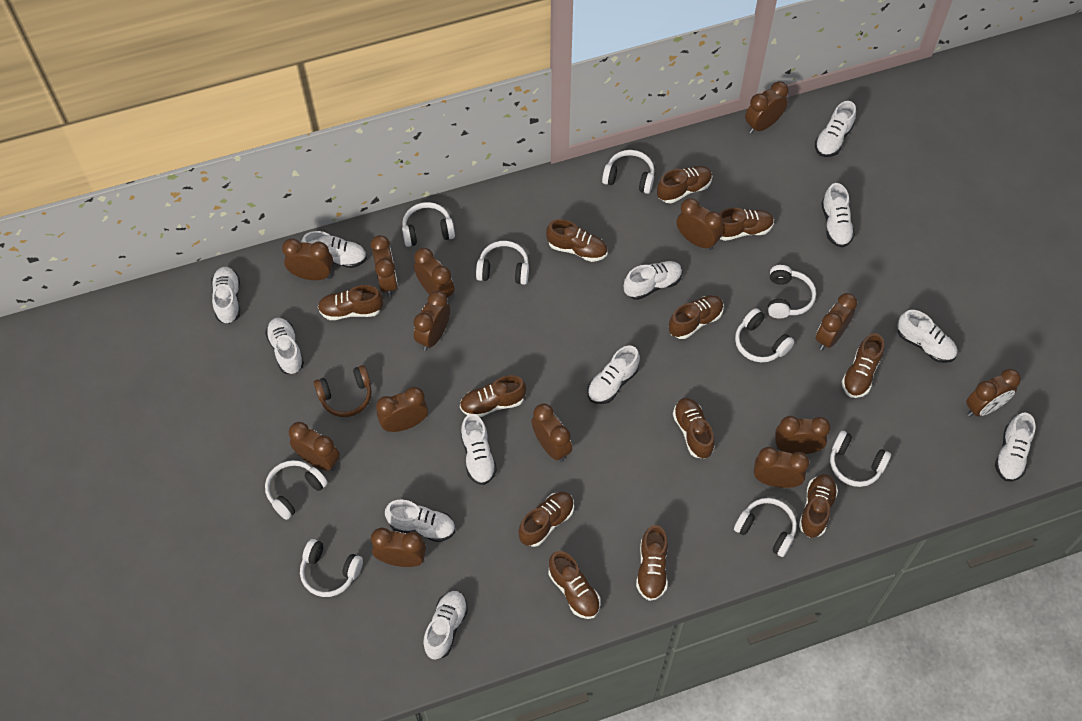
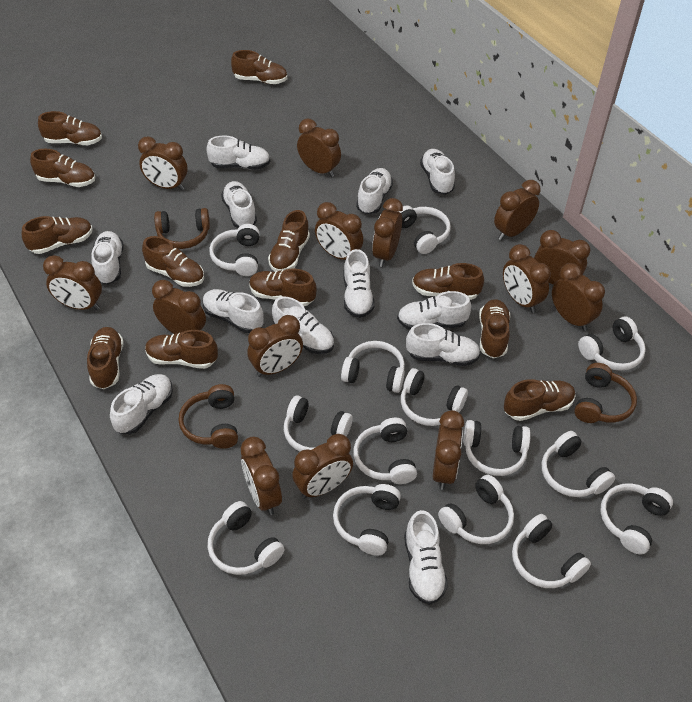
brown headphones: 1 -> 3
white headphones: 9 -> 14

